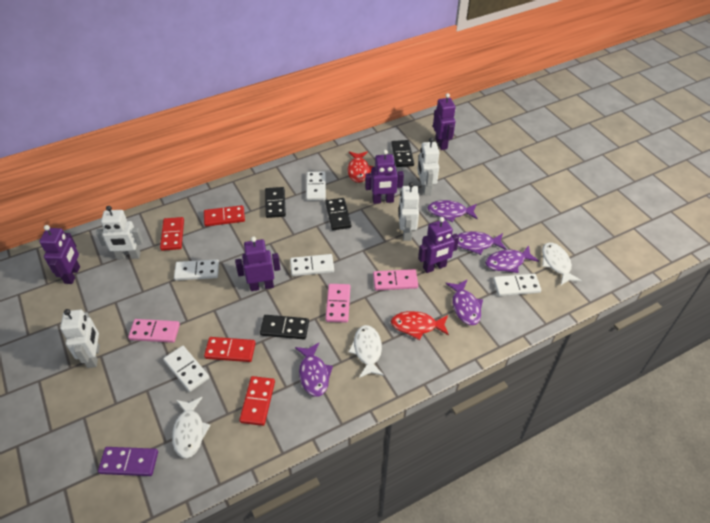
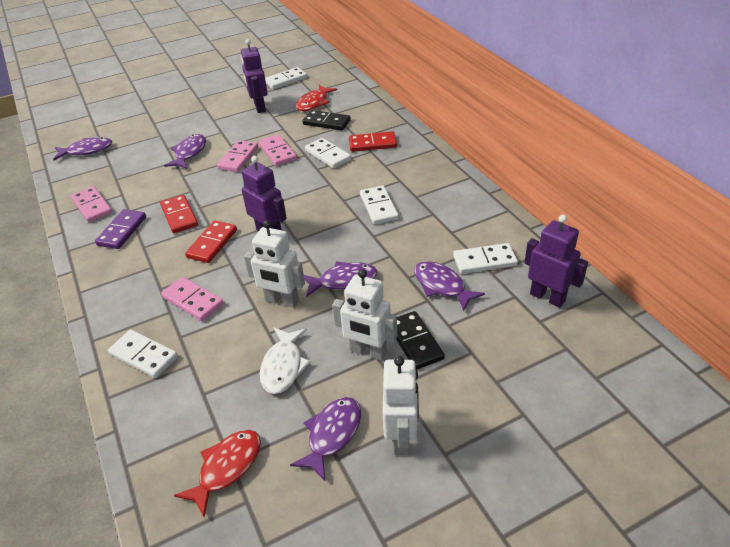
black domino: 4 -> 2
pink domino: 3 -> 4
purple robot: 5 -> 3
red domino: 4 -> 3
white fish: 3 -> 1
white robot: 4 -> 3

